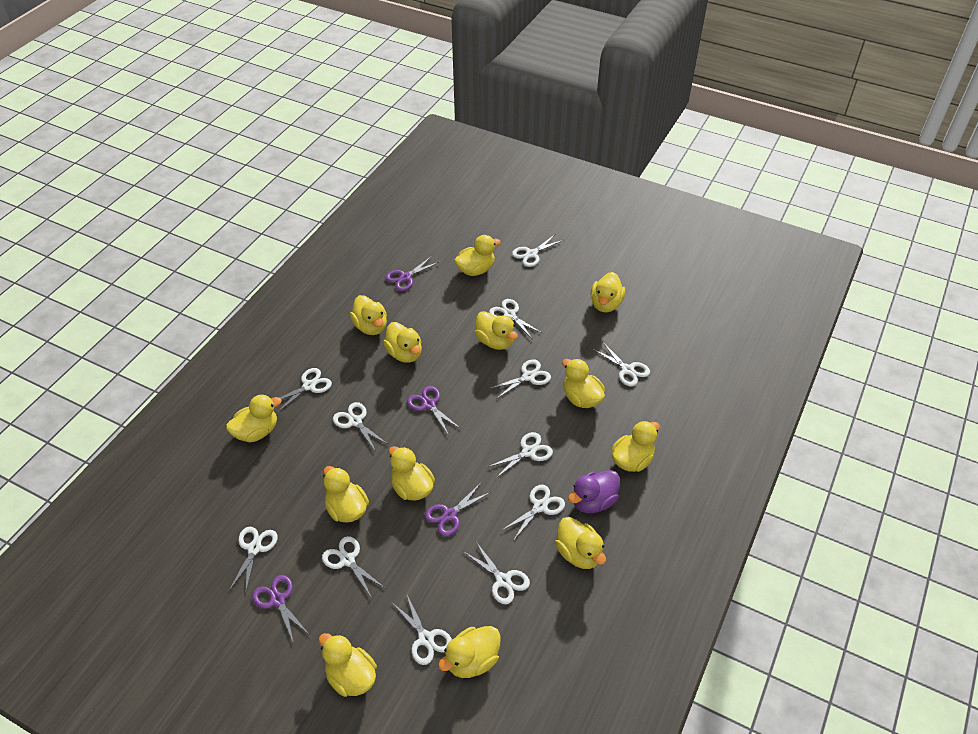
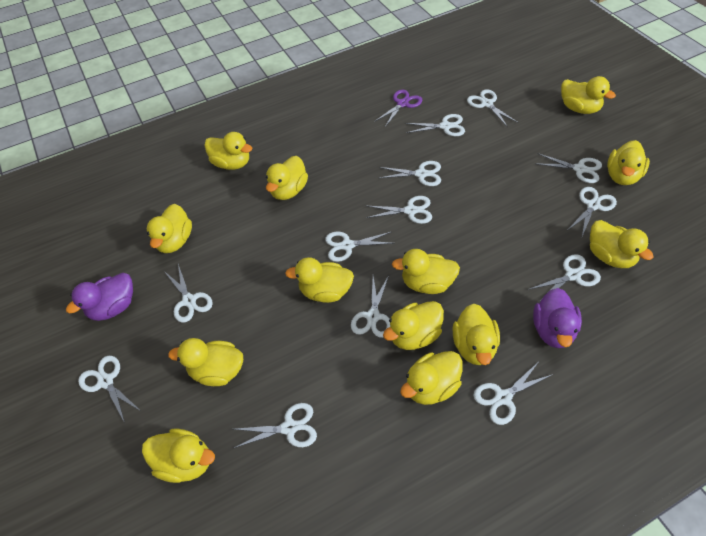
purple duck: 1 -> 2
purple scissors: 4 -> 1
white scissors: 12 -> 13

